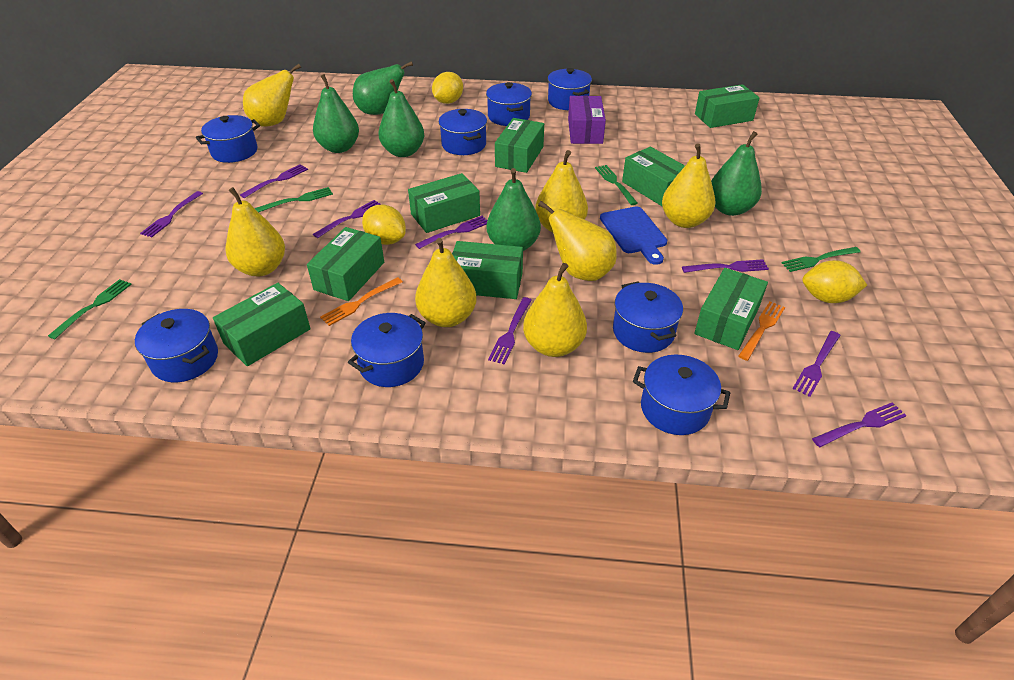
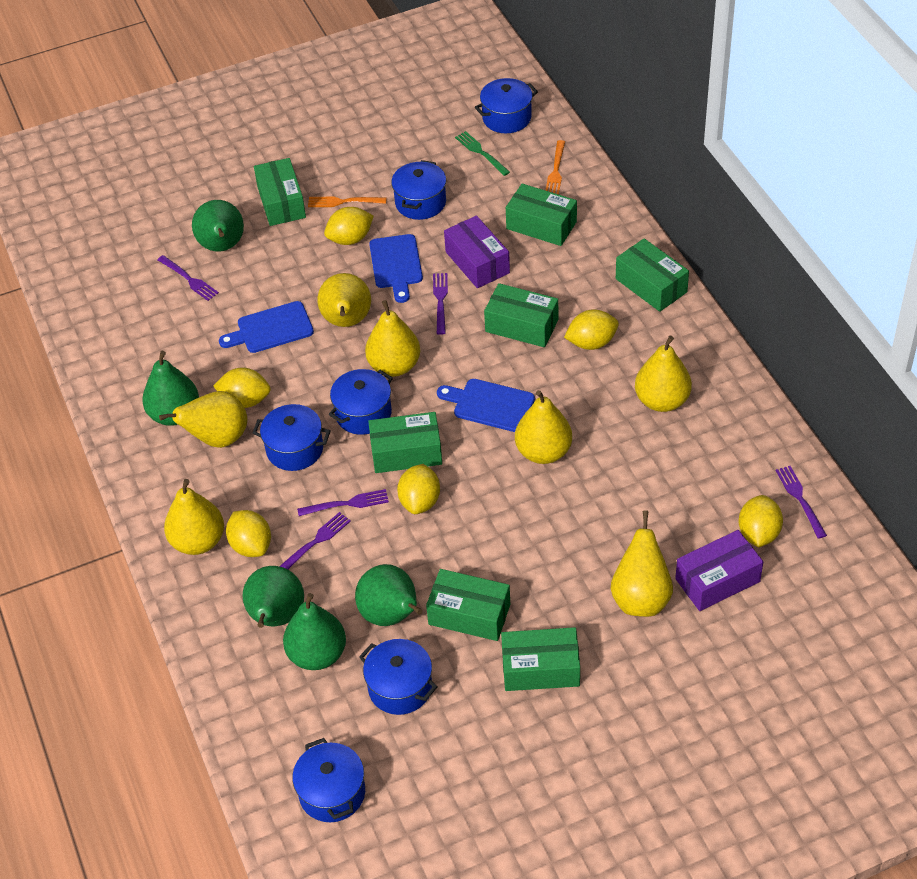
blue cutting board: 1 -> 3
blue pot: 8 -> 6
green box: 8 -> 7
green fork: 4 -> 1
purple box: 1 -> 2
purple fork: 8 -> 5
yellow lemon: 3 -> 6

